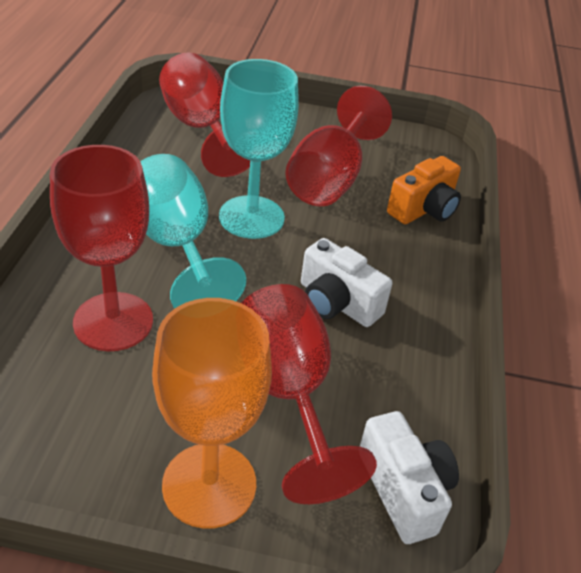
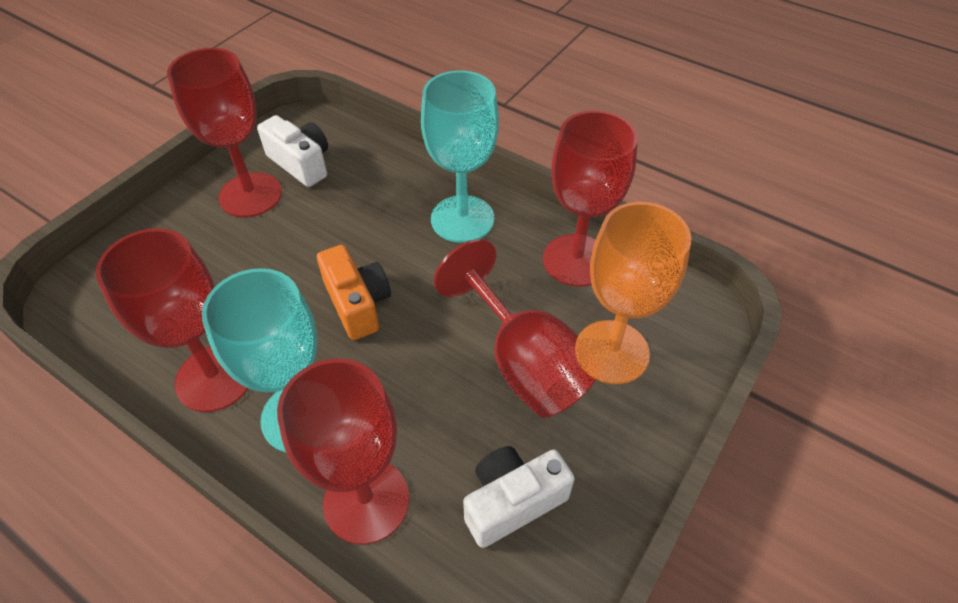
red goblet: 4 -> 5

